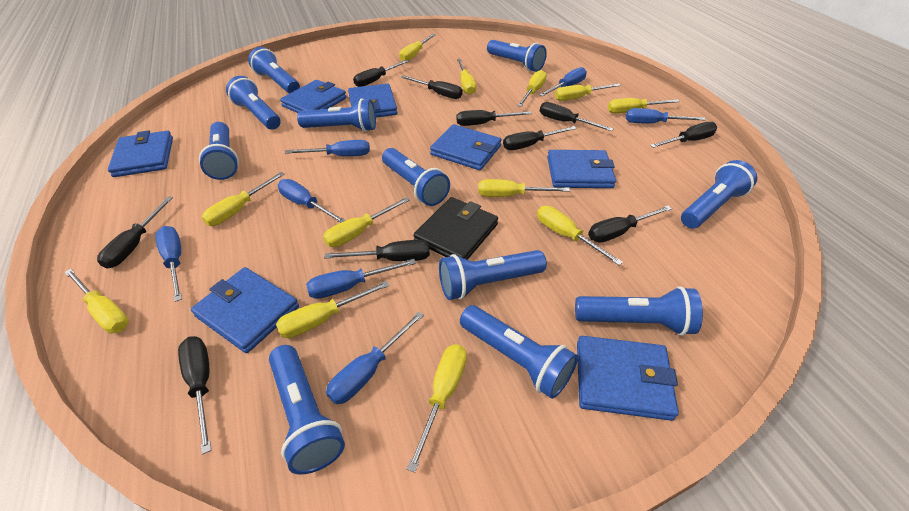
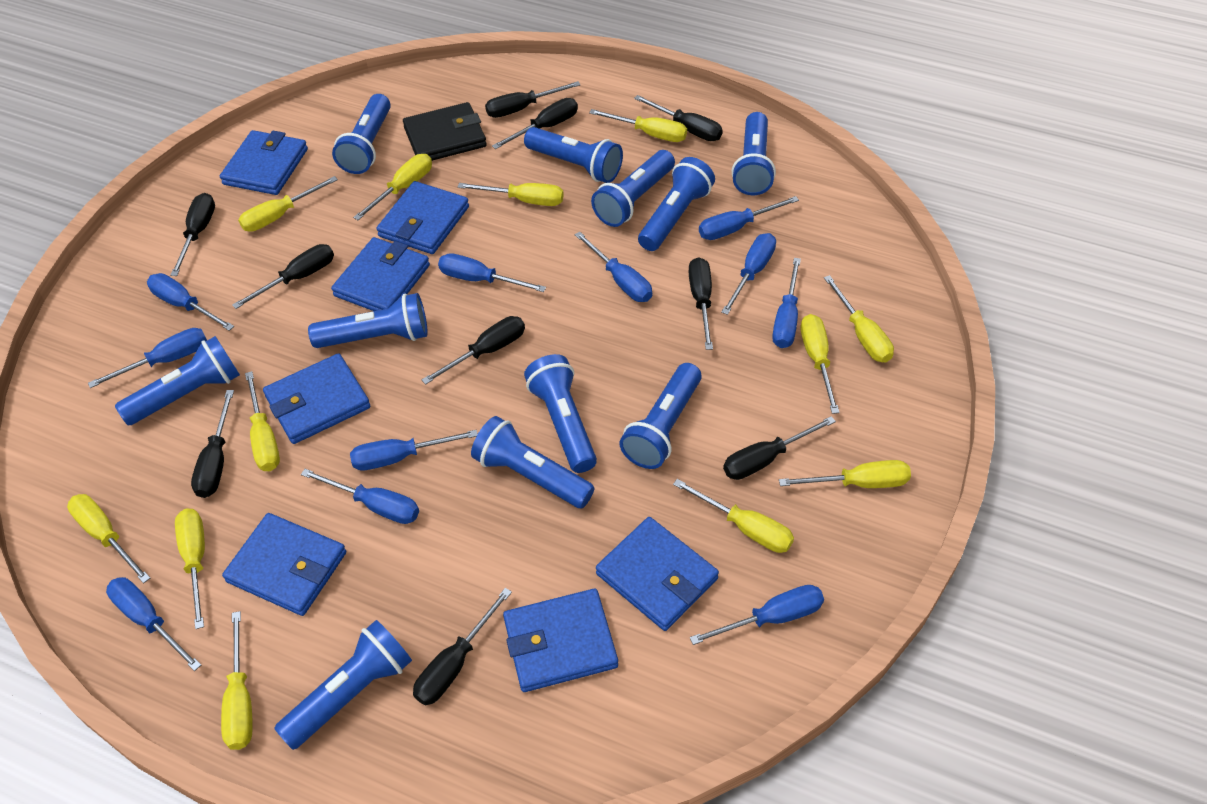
blue screwdriver: 7 -> 11

